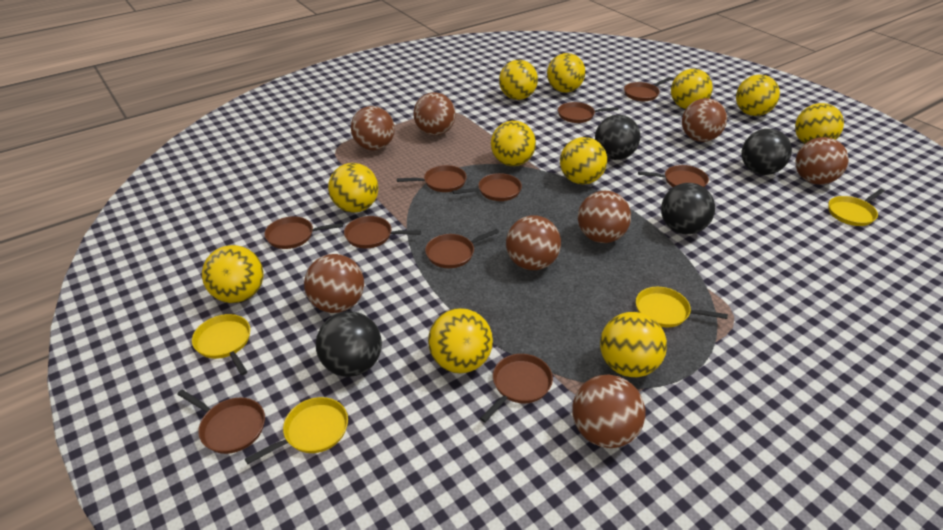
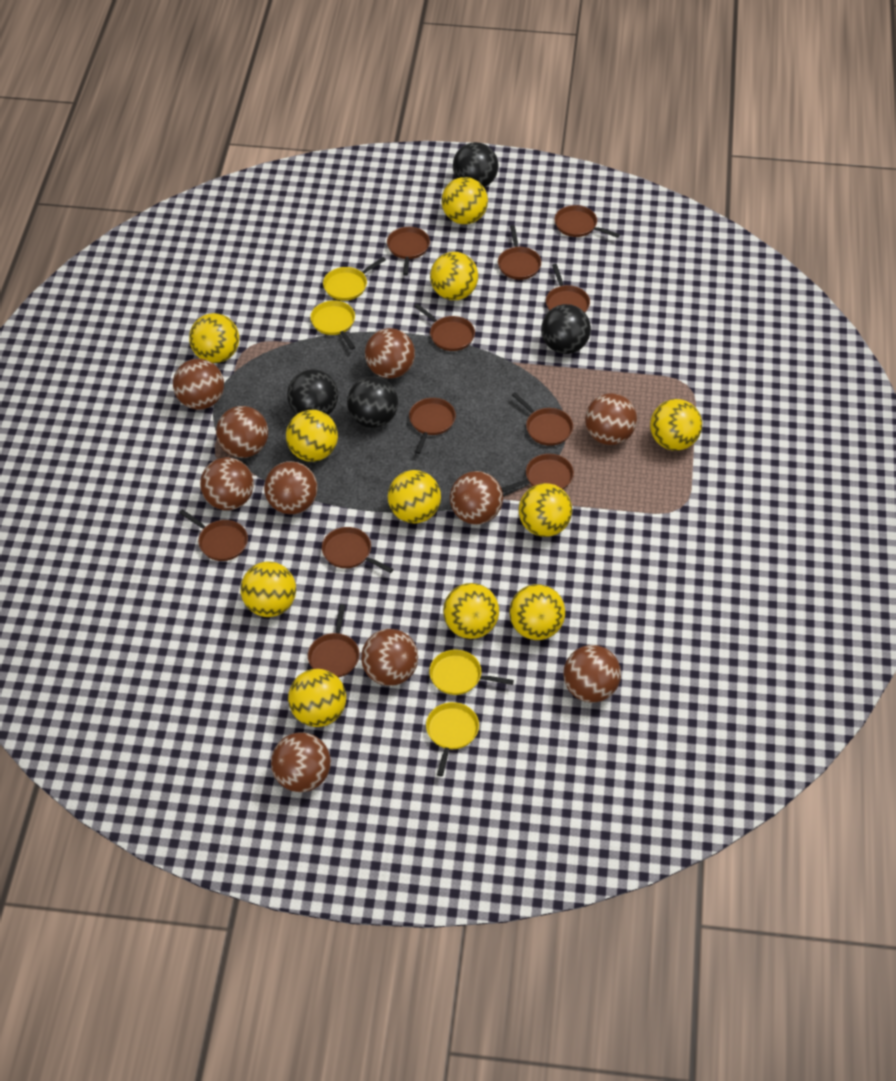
brown ball: 8 -> 10
brown pan: 10 -> 11

